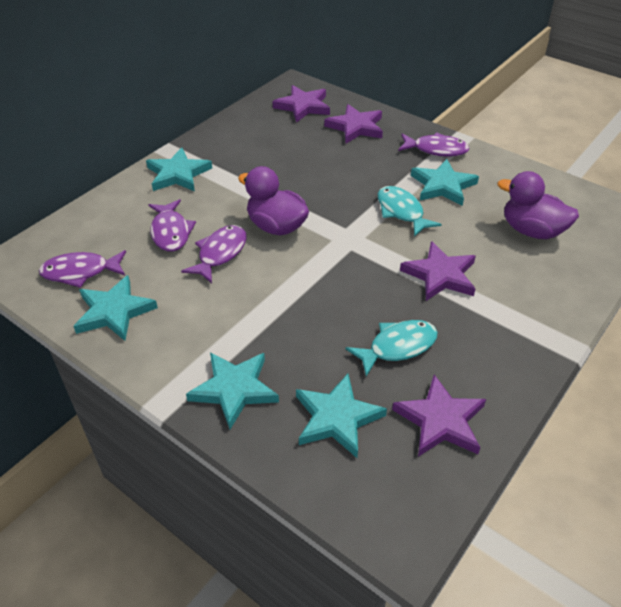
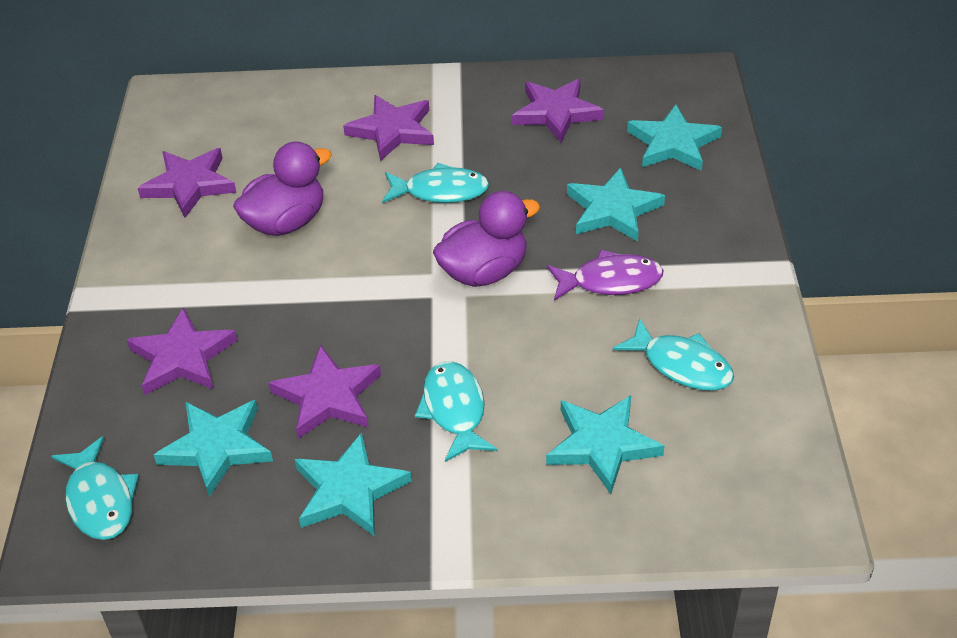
purple fish: 4 -> 1
purple star: 4 -> 5
turquoise fish: 2 -> 4

